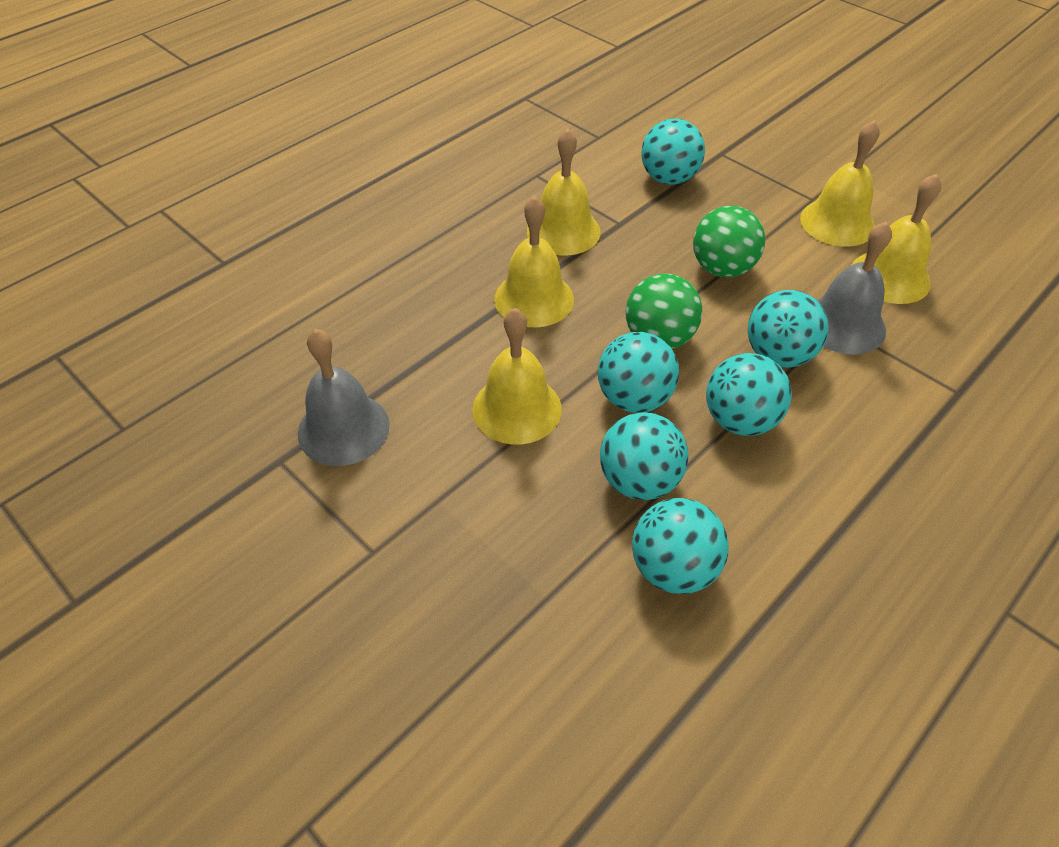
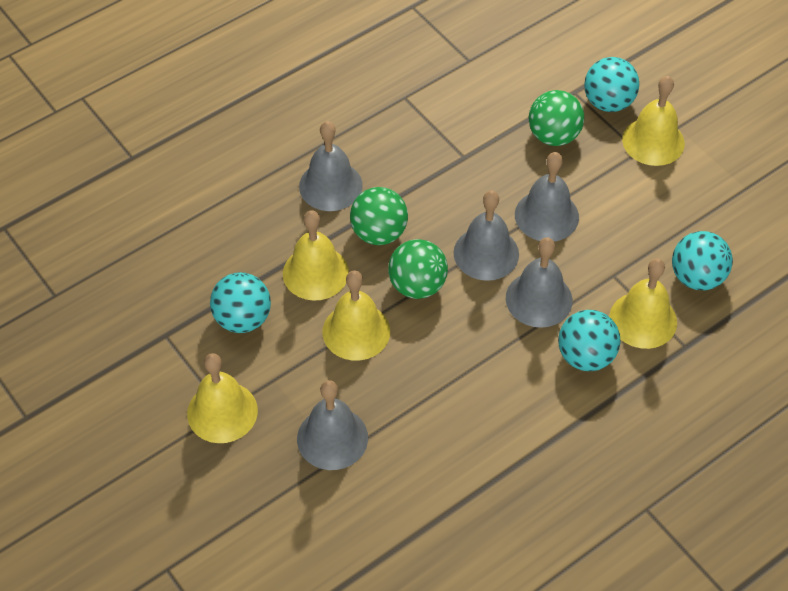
green ball: 2 -> 3
grey bell: 2 -> 5
turquoise ball: 6 -> 4

